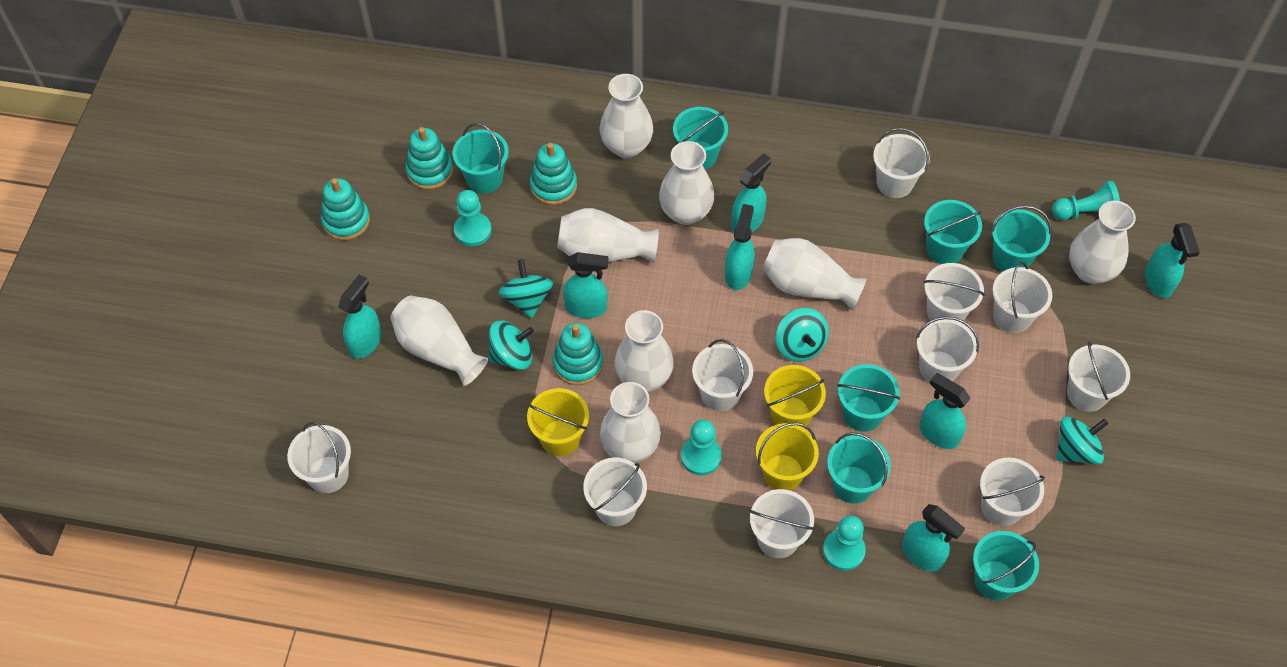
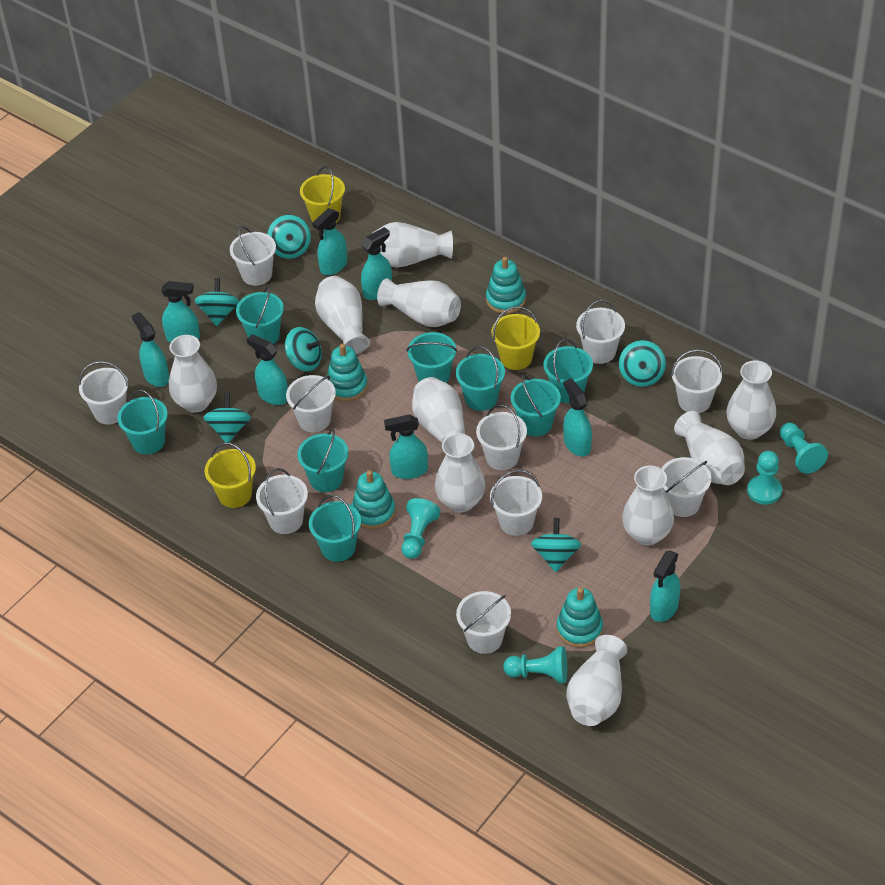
turquoise bucket: 7 -> 8
turquoise spinning top: 4 -> 6
turquoise spray bottle: 7 -> 8
white vase: 8 -> 10

